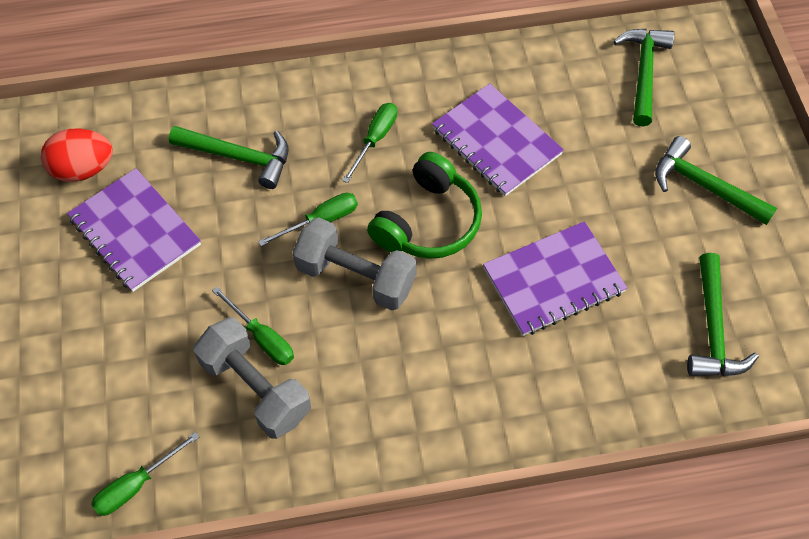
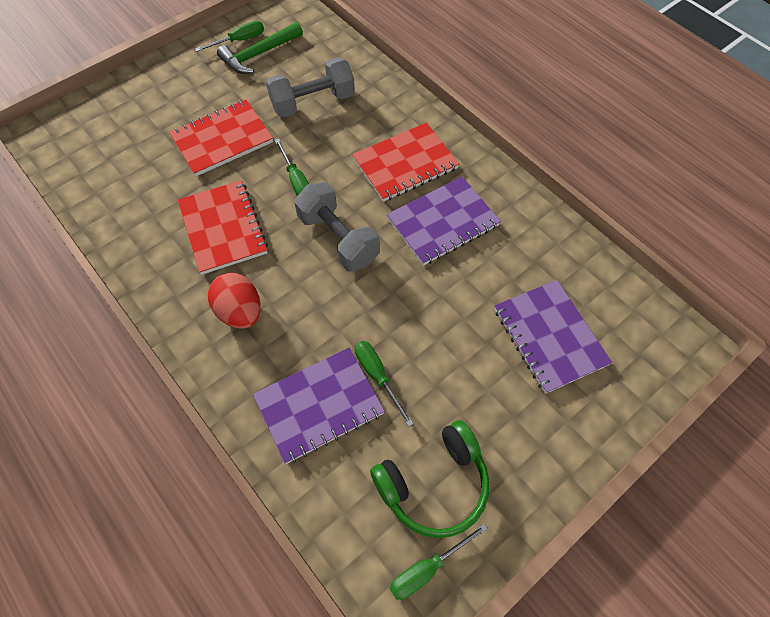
green hammer: 4 -> 1
red notebook: 0 -> 3

